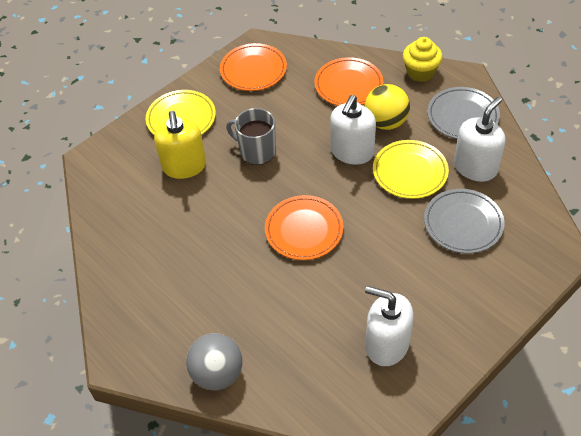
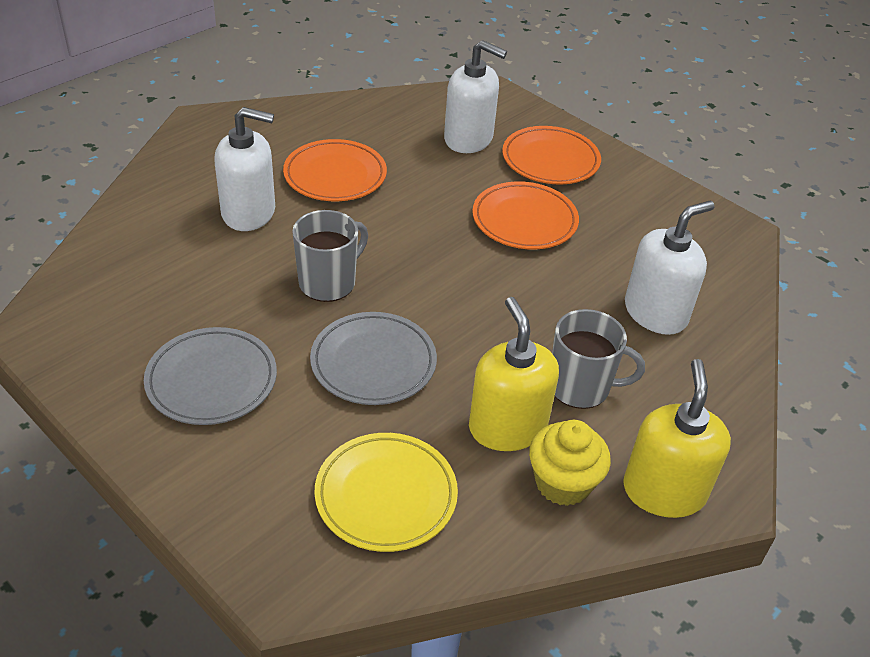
grey ball: 1 -> 0
grey mug: 1 -> 2
yellow ball: 1 -> 0
yellow plate: 2 -> 1
yellow soap dispenser: 1 -> 2

